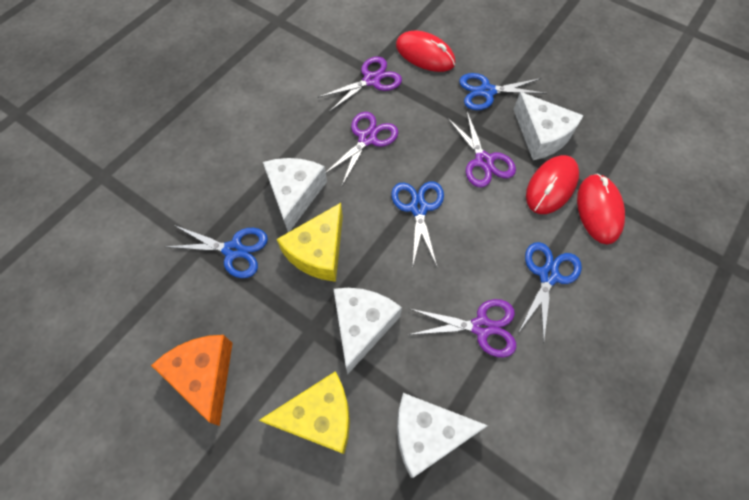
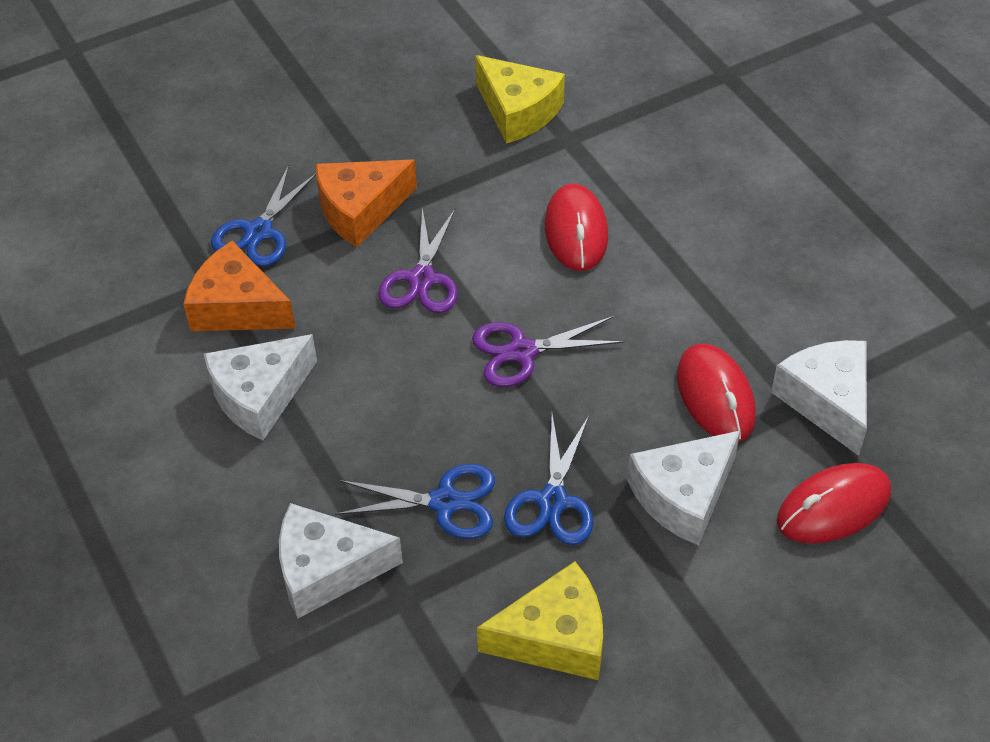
blue scissors: 4 -> 3
orange cheese: 1 -> 2
purple scissors: 4 -> 2

